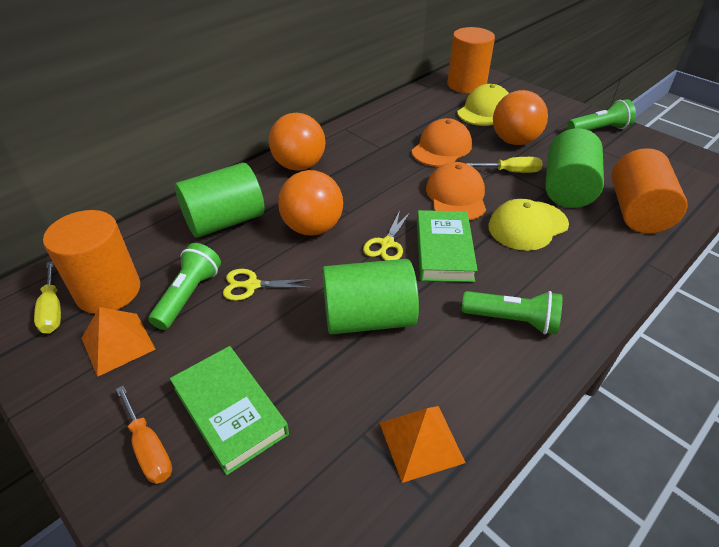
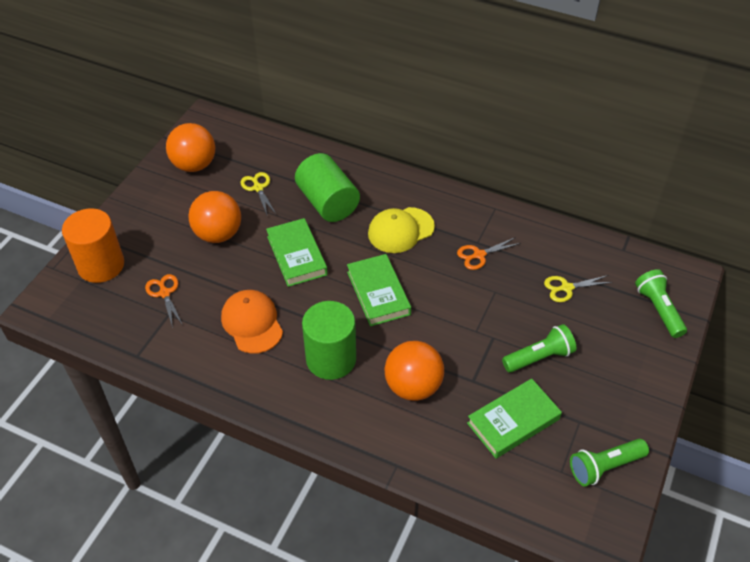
green book: 2 -> 3
green cylinder: 3 -> 2
orange cap: 2 -> 1
orange cylinder: 3 -> 1
orange pyramid: 2 -> 0
orange scissors: 0 -> 2
orange screwdriver: 1 -> 0
yellow cap: 2 -> 1
yellow screwdriver: 2 -> 0

